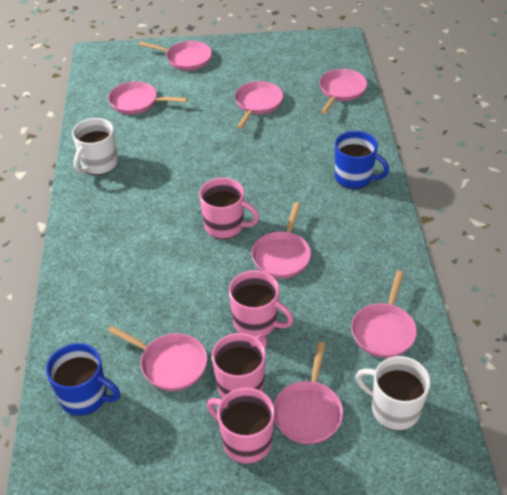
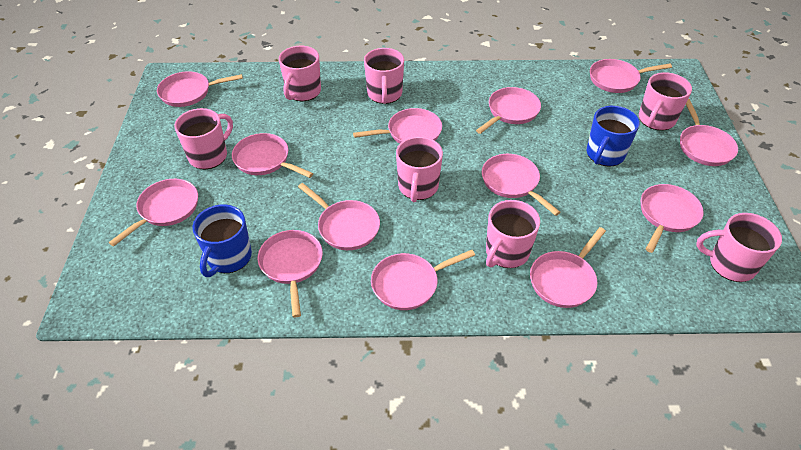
pink mug: 4 -> 7
pink pan: 8 -> 13
white mug: 2 -> 0

